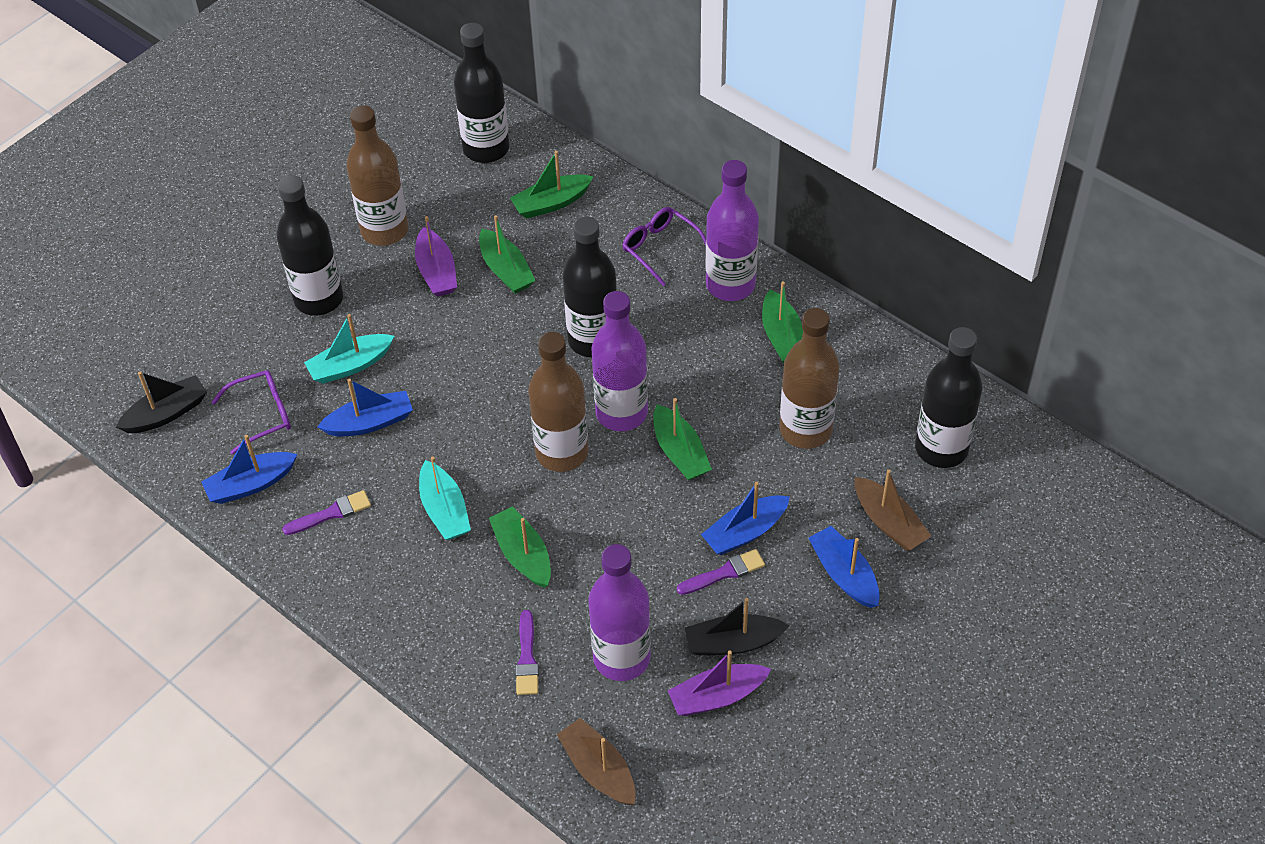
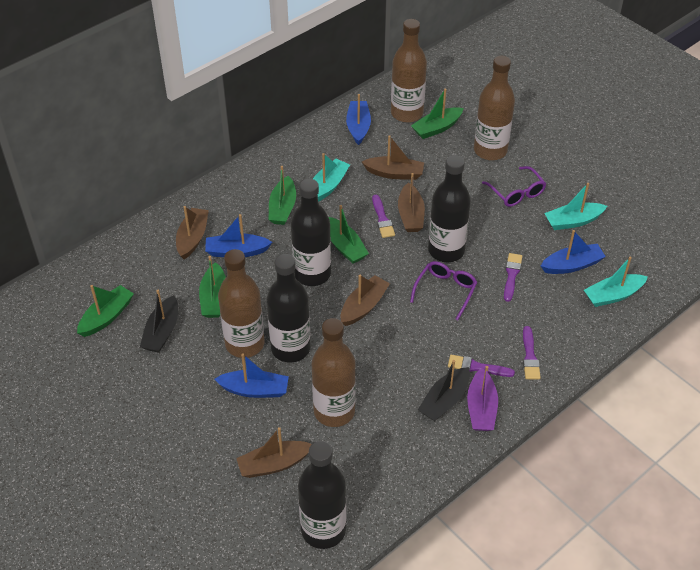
brown boat: 2 -> 5
brown bottle: 3 -> 4
purple boat: 2 -> 1
purple bottle: 3 -> 0
purple brush: 3 -> 4
turquoise boat: 2 -> 3

